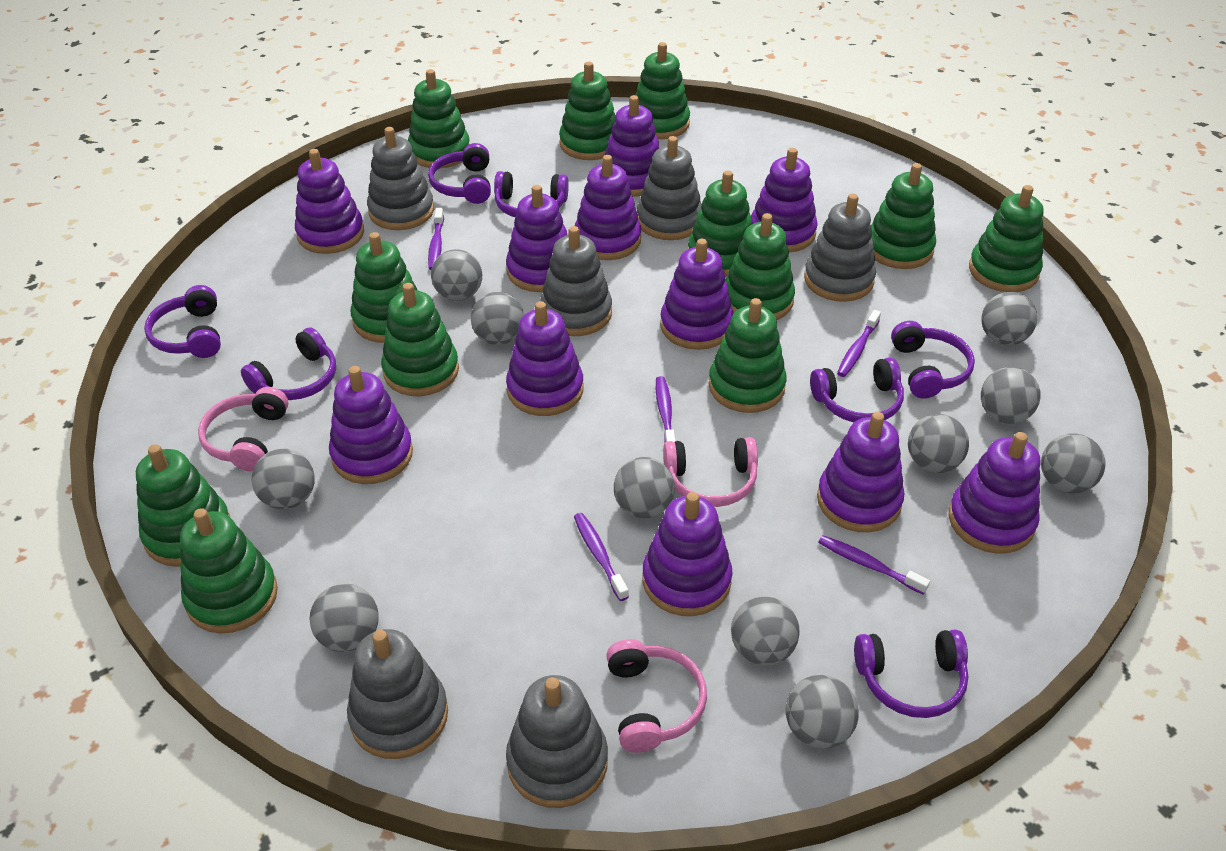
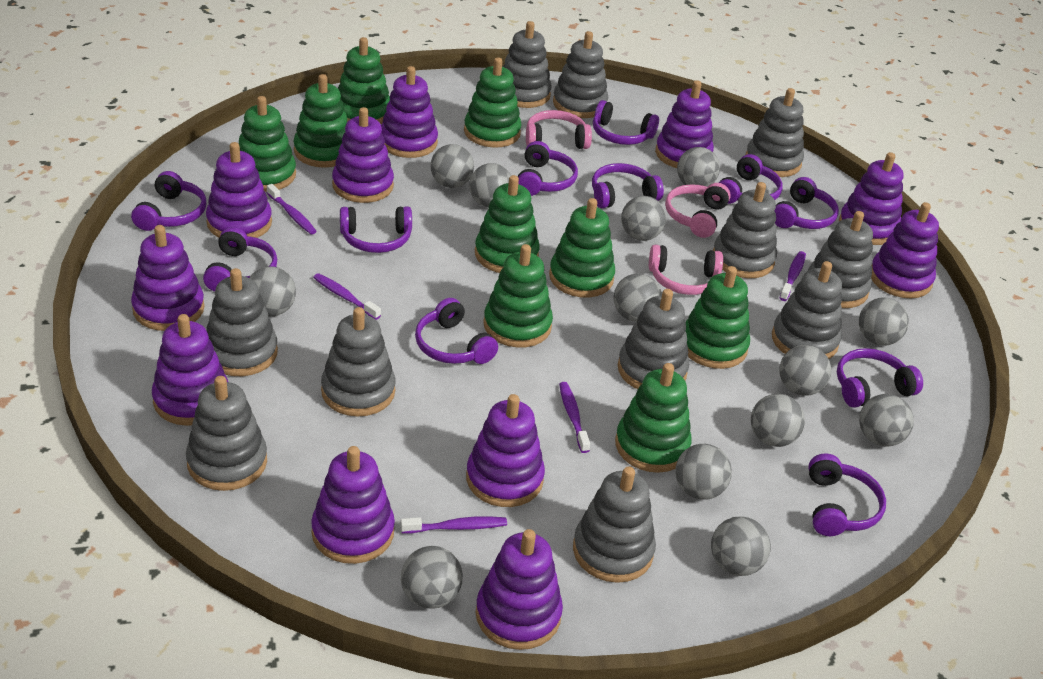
green stacking toy: 12 -> 9
grey ball: 11 -> 13
grey stacking toy: 6 -> 11
purple headphones: 7 -> 11

